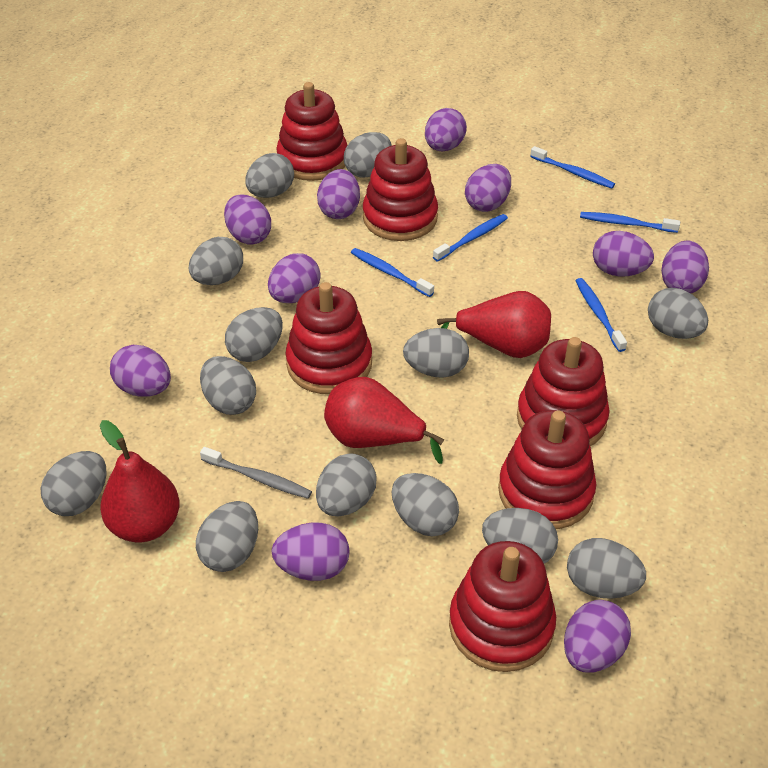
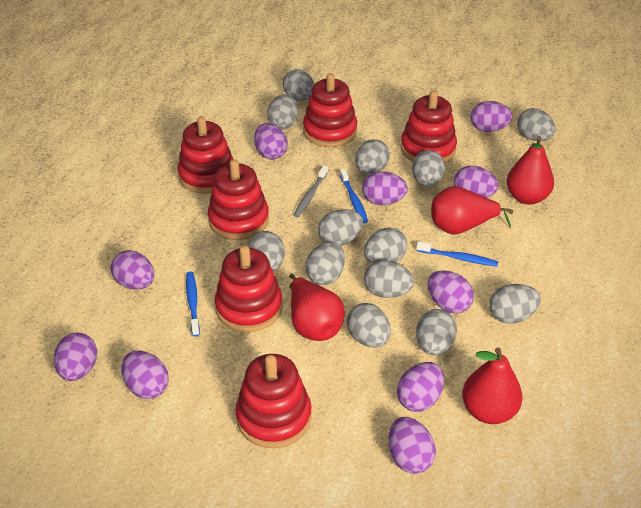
blue toothbrush: 5 -> 3
red pear: 3 -> 4

